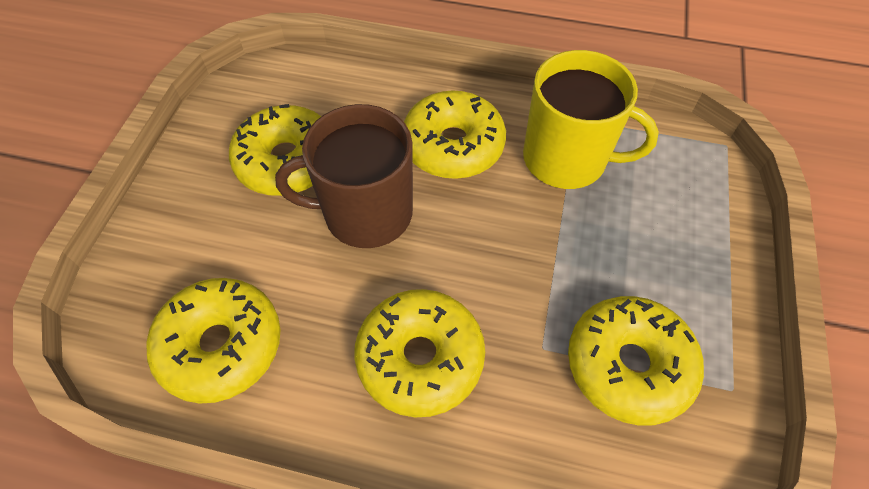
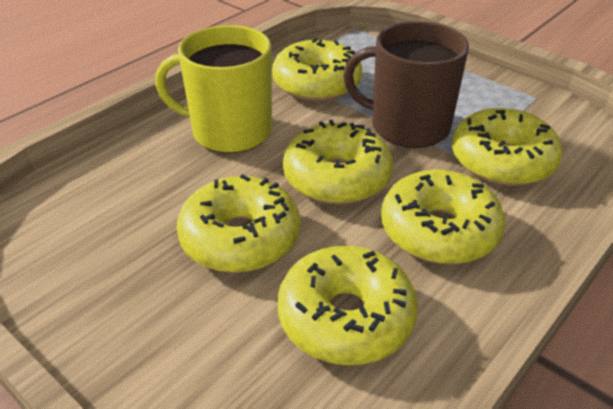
yellow donut: 5 -> 6

